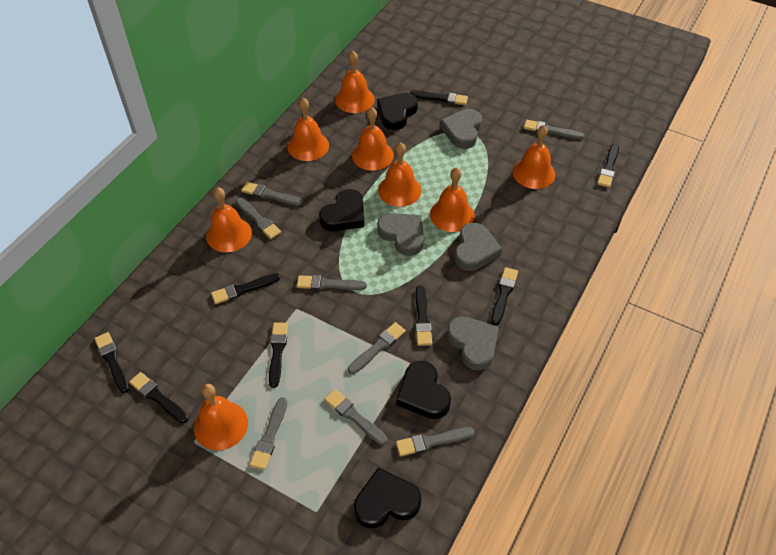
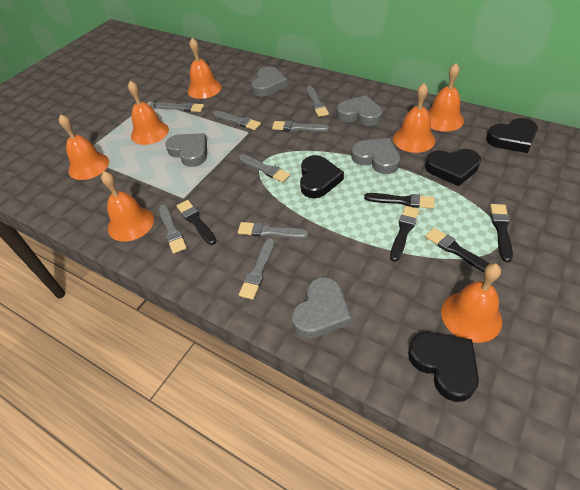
black brush: 8 -> 5
grey heart: 4 -> 5
orange bell: 8 -> 7

